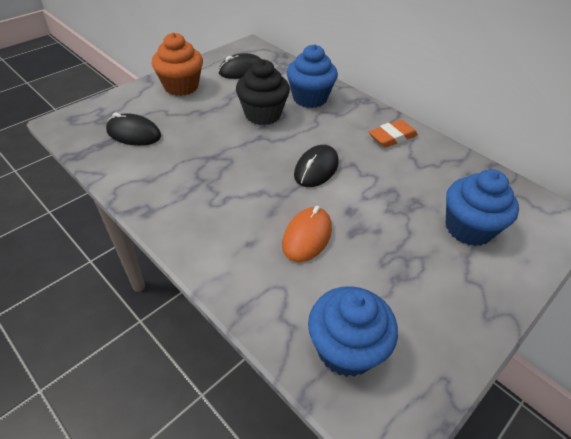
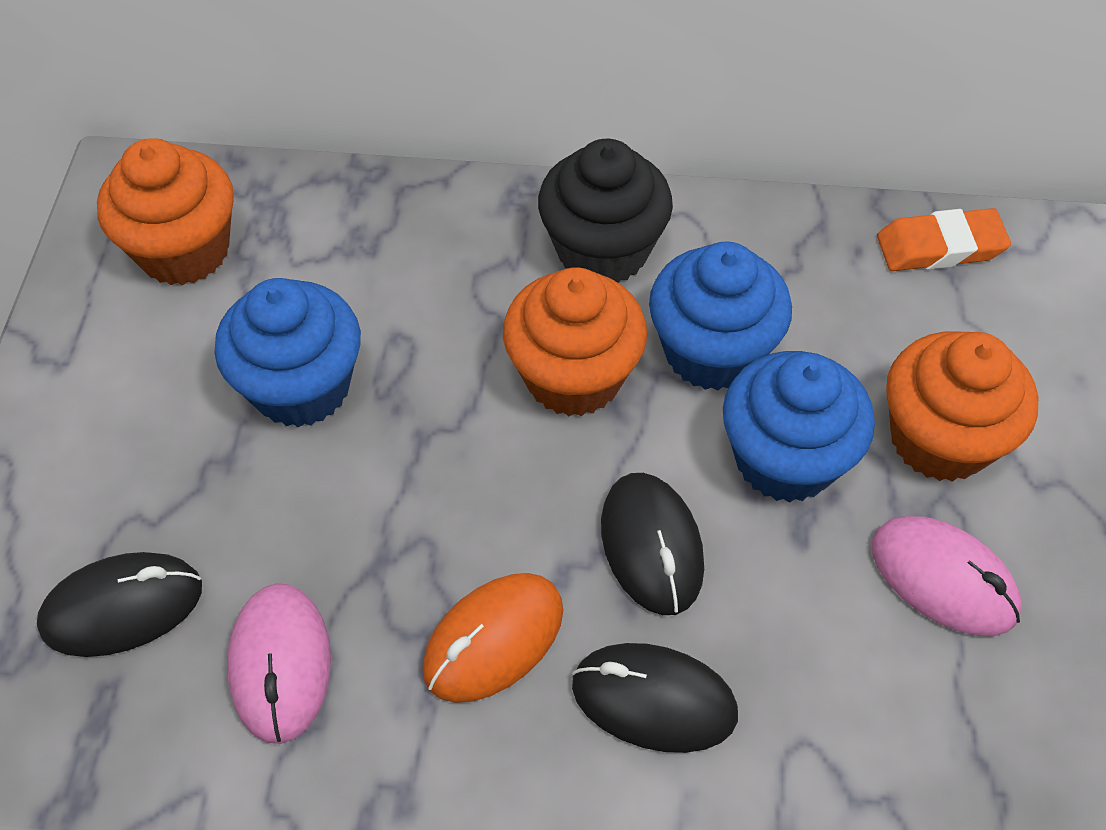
orange cupcake: 1 -> 3
pink mouse: 0 -> 2

